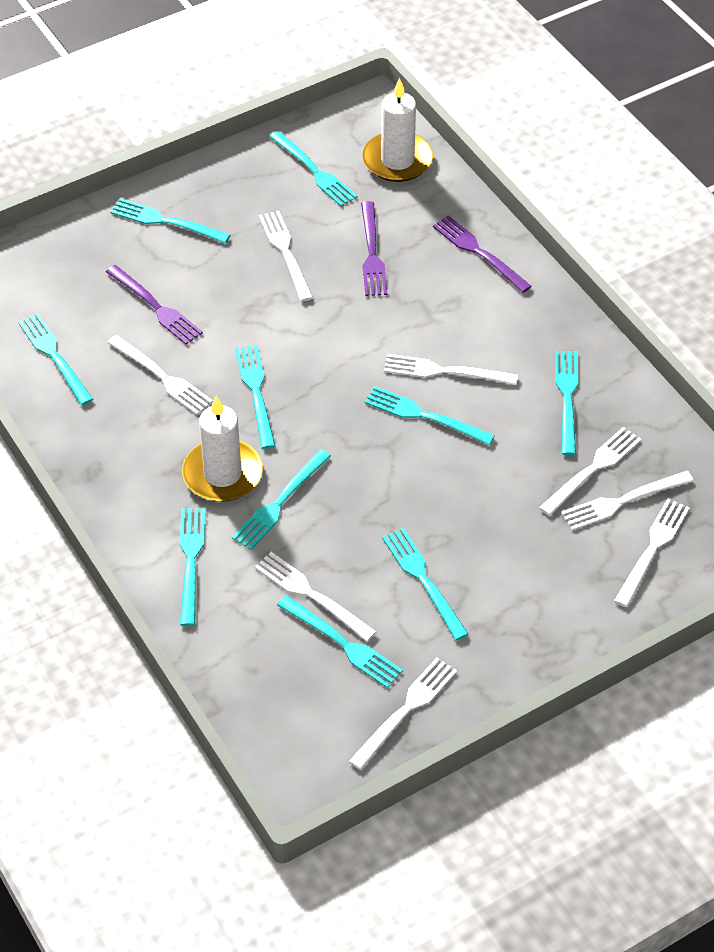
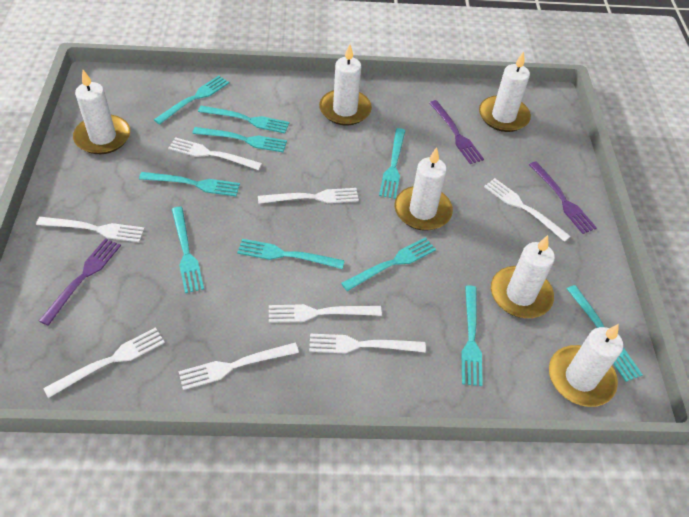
white candle: 2 -> 6

